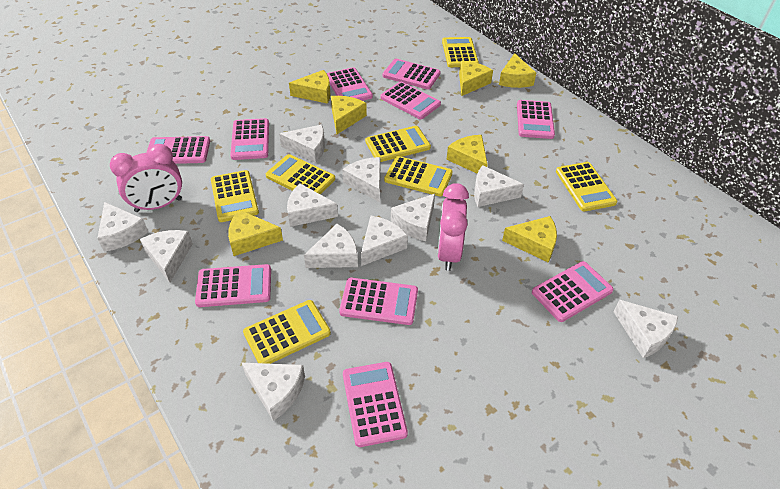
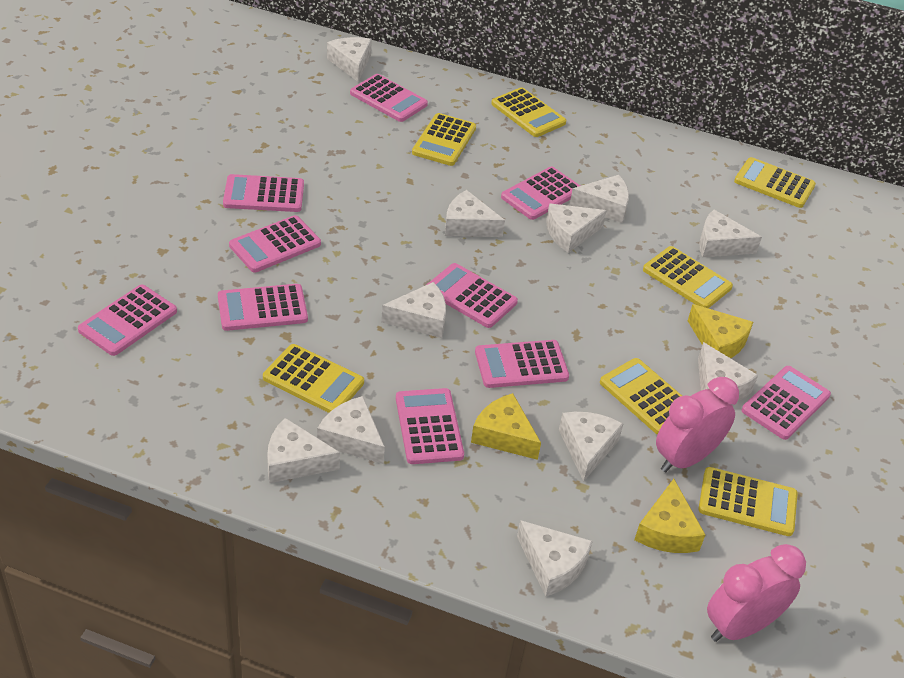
yellow cheese: 7 -> 3

